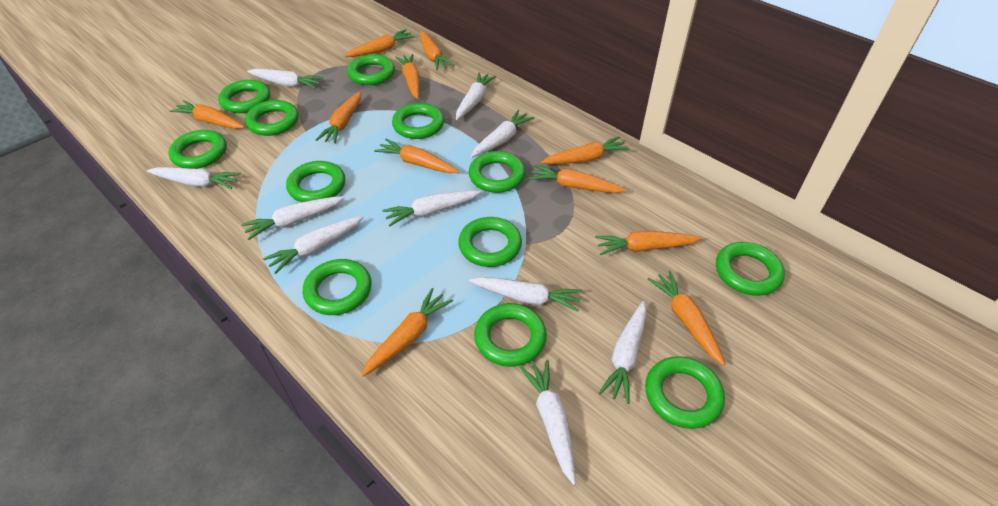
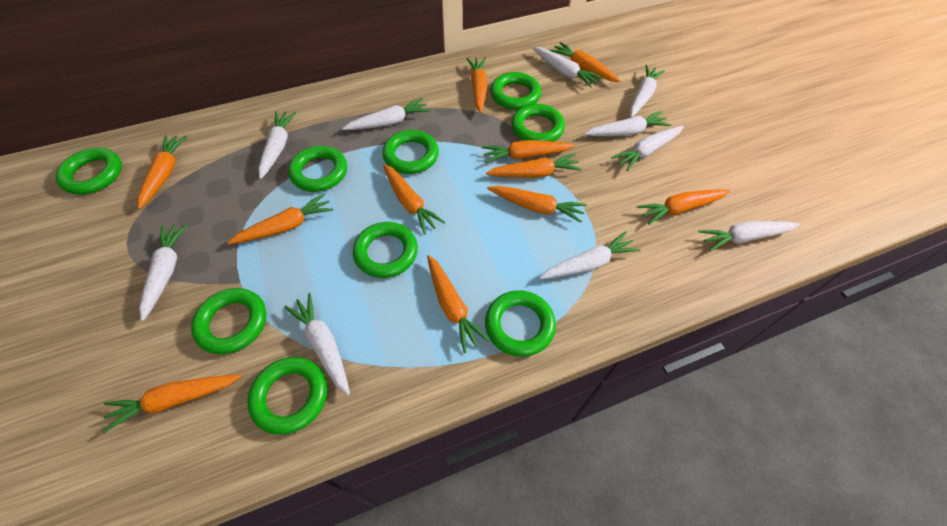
green ring: 12 -> 9

